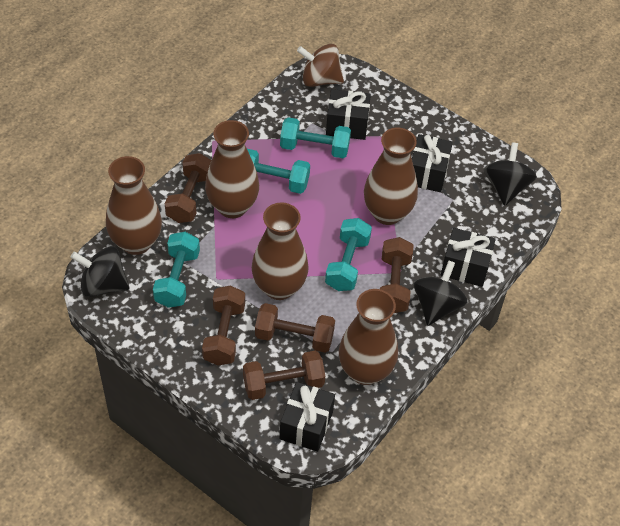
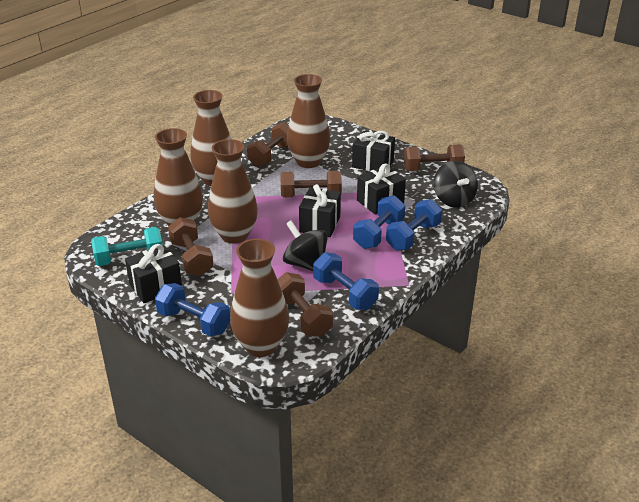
black spinning top: 3 -> 2
blue dumbbell: 0 -> 4
brown spinning top: 1 -> 0
turquoise dumbbell: 4 -> 1

